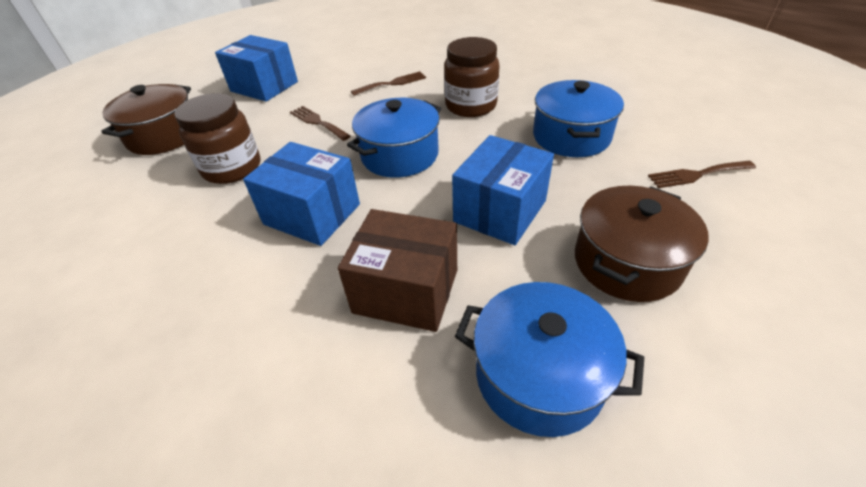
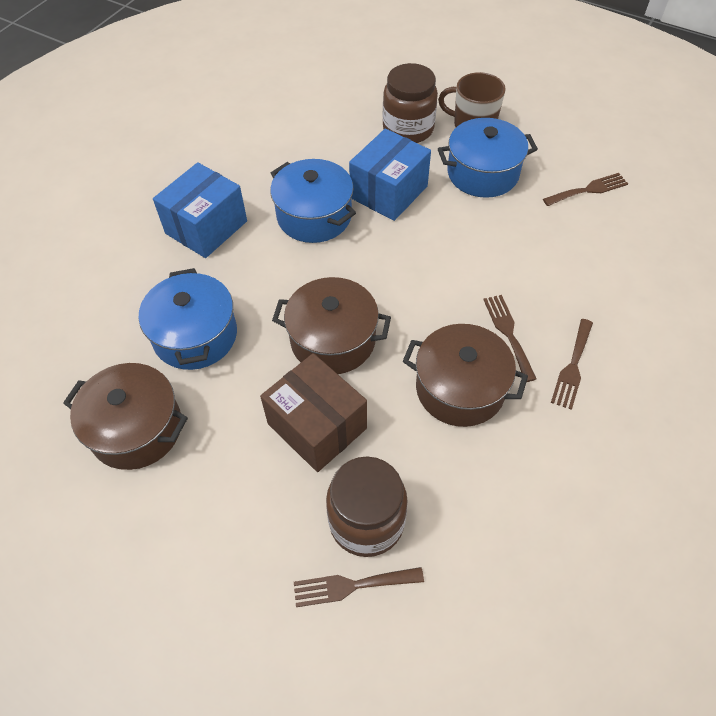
blue box: 3 -> 2
brown fork: 3 -> 4
brown mug: 0 -> 1
brown pot: 2 -> 3

